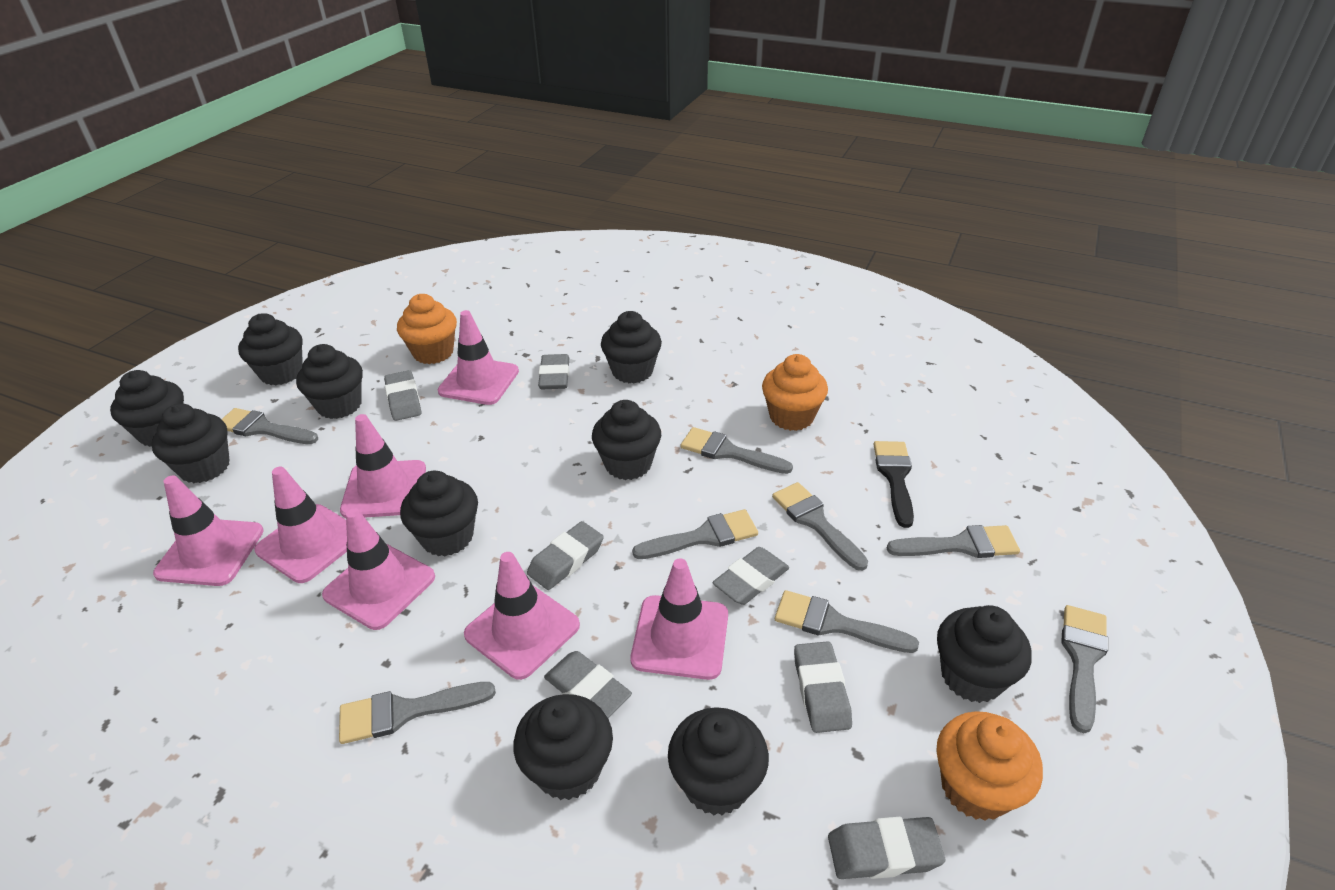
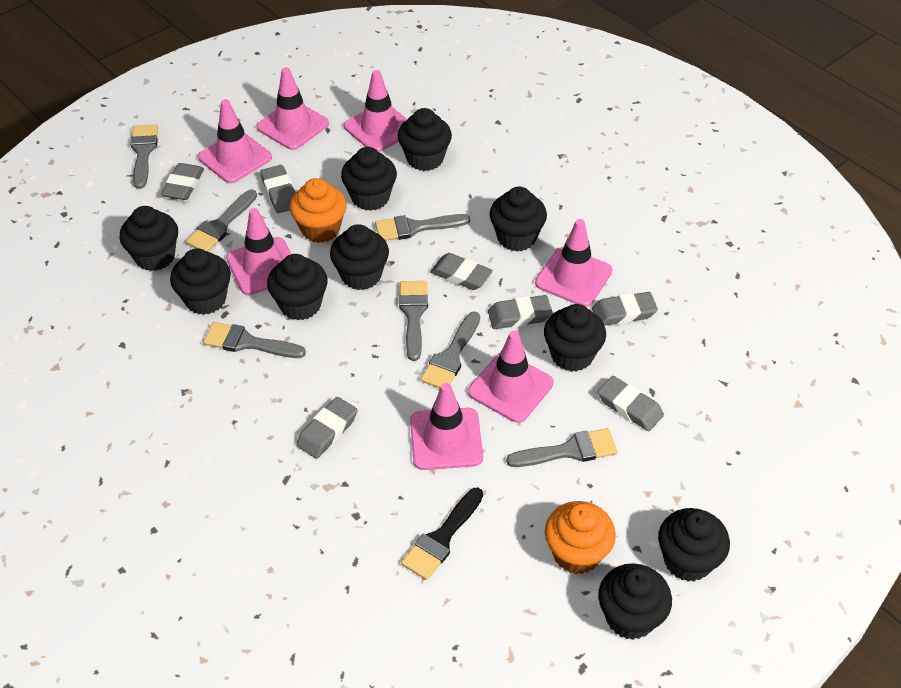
grey brush: 8 -> 7
orange cupcake: 3 -> 2

